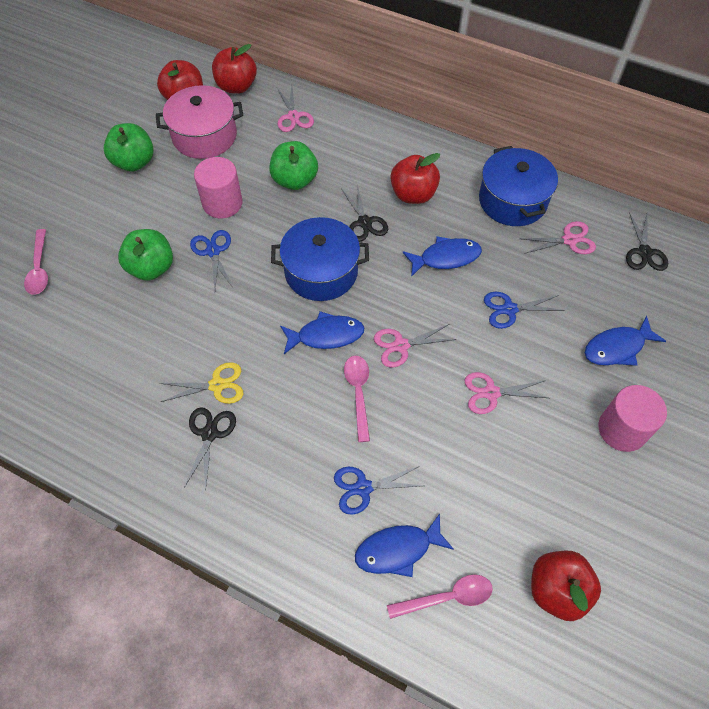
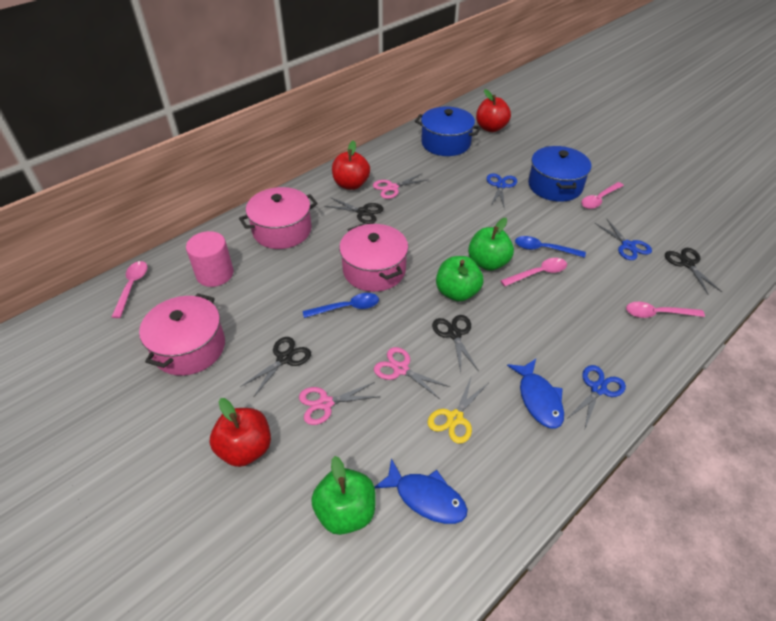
black scissors: 3 -> 4
blue fish: 4 -> 2
blue spoon: 0 -> 2
pink cylinder: 2 -> 1
pink pot: 1 -> 3
pink scissors: 4 -> 3
pink spoon: 3 -> 4
red apple: 4 -> 3

